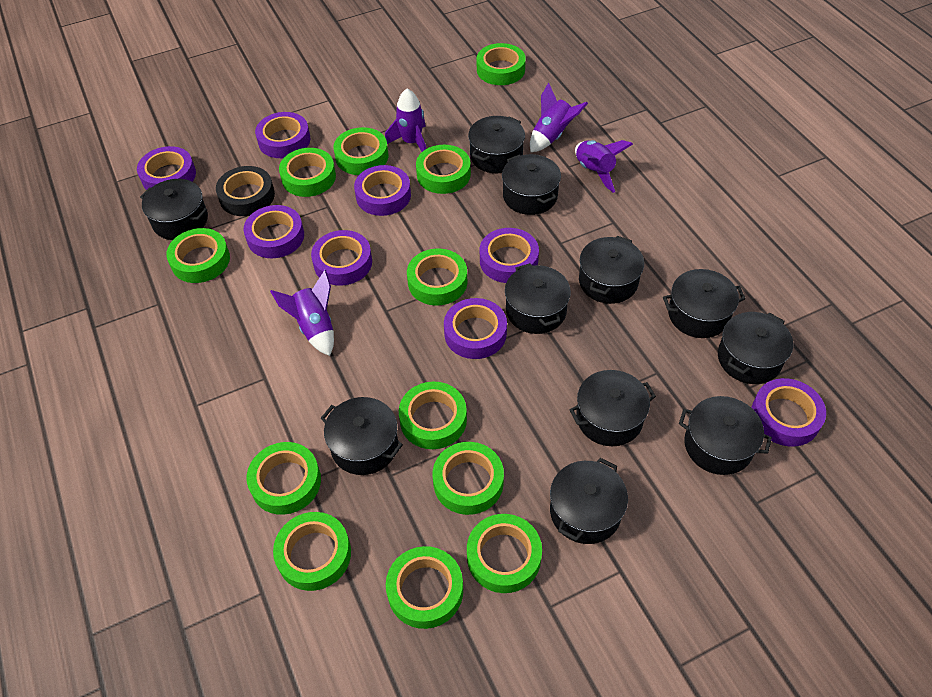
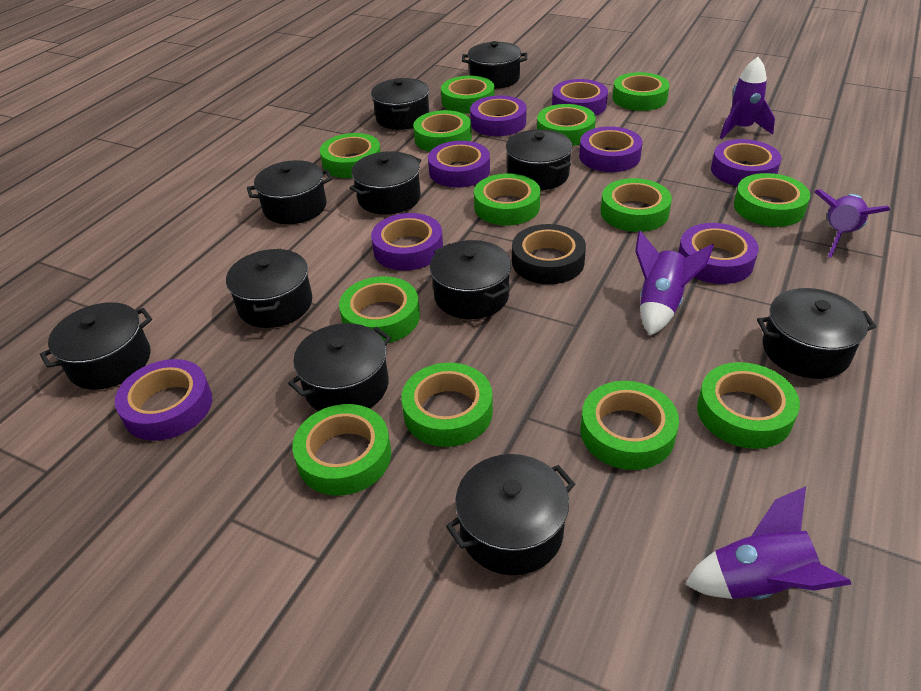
green tape: 12 -> 13

